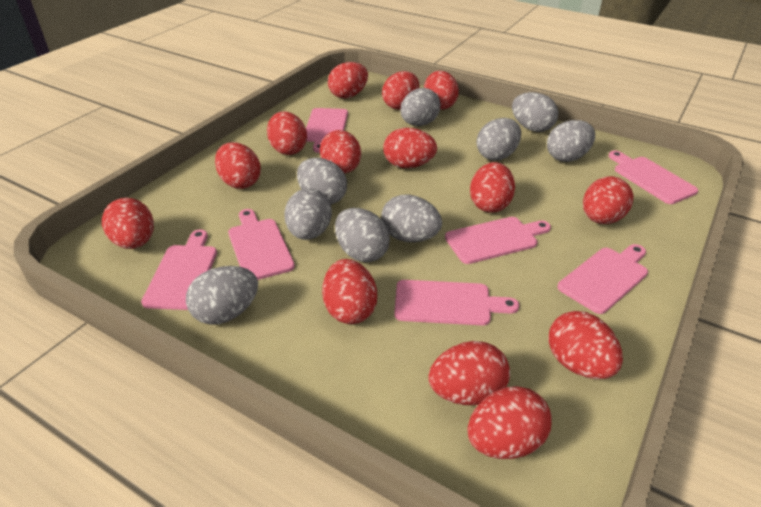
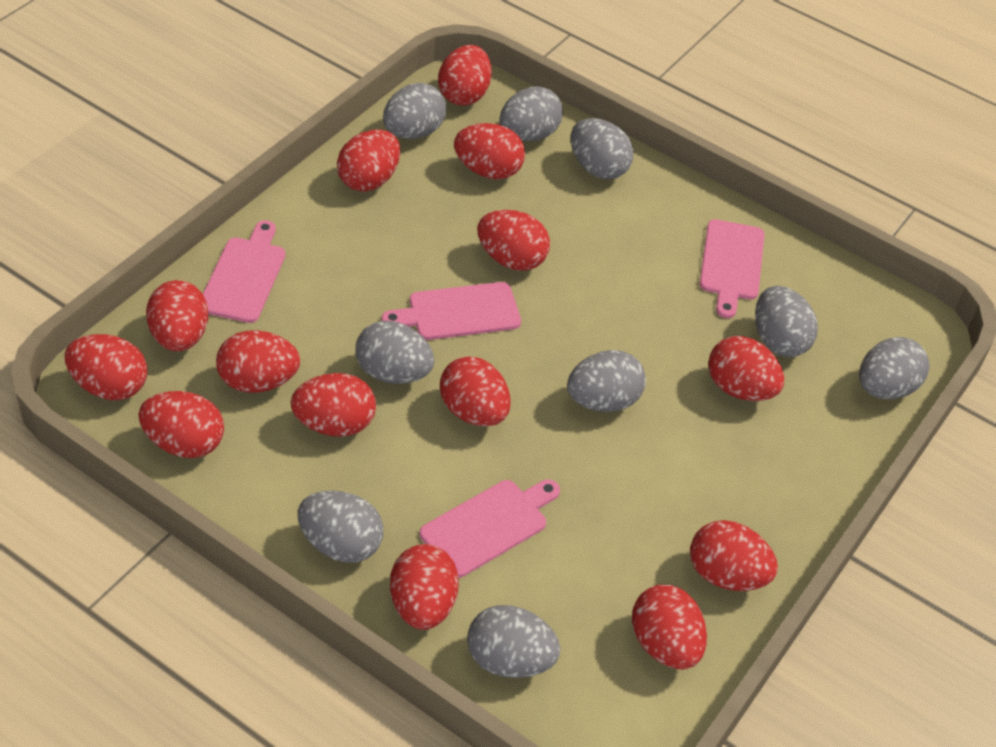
pink cutting board: 7 -> 4

